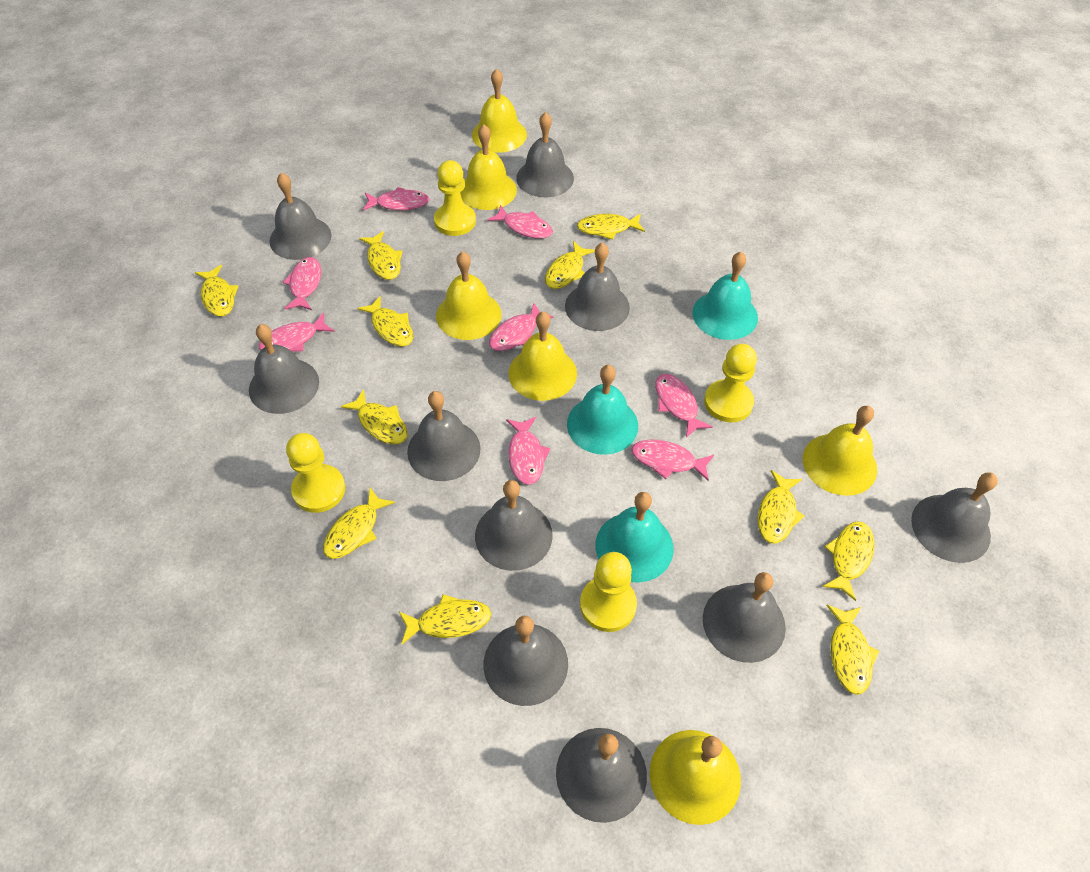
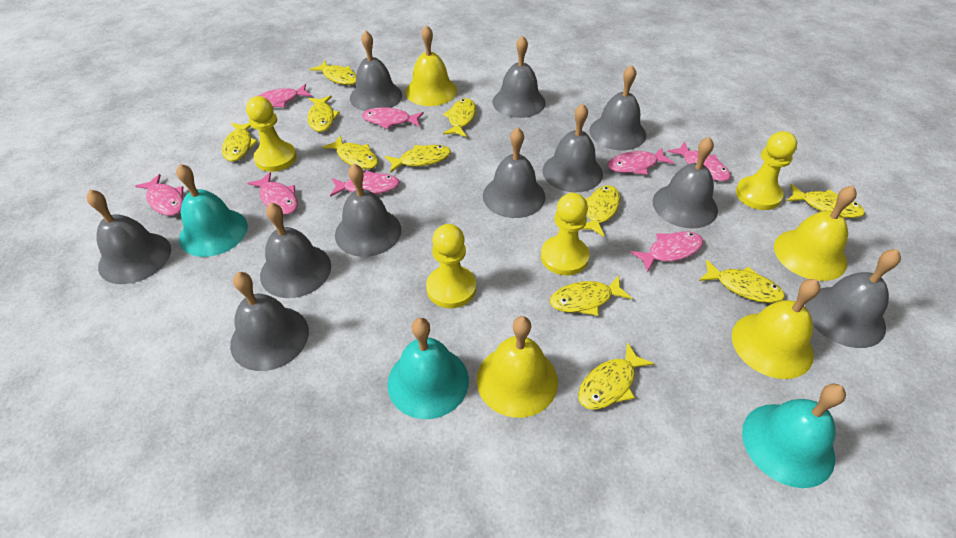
grey bell: 10 -> 11
yellow bell: 6 -> 4

